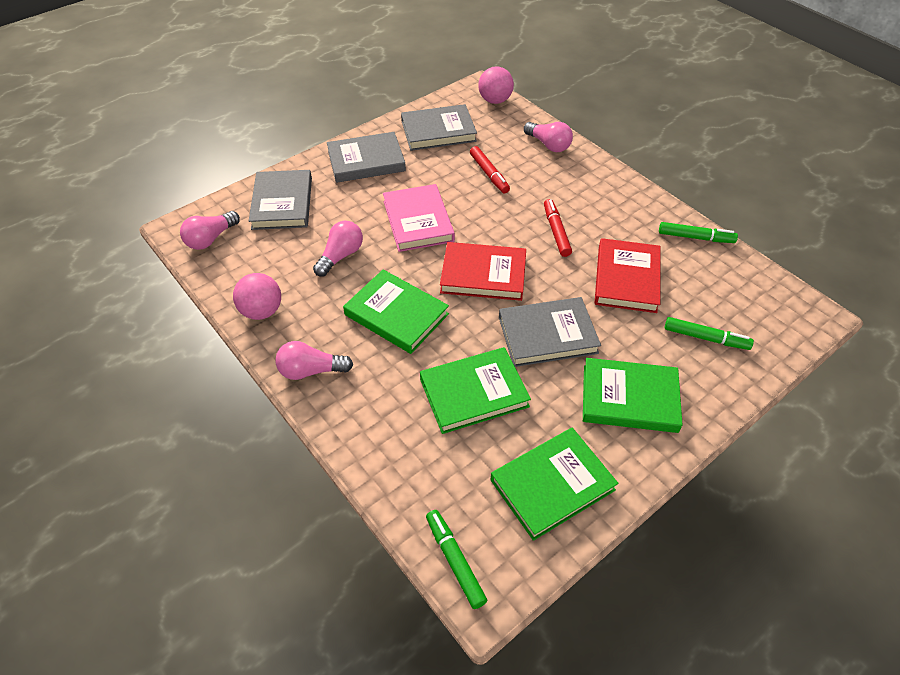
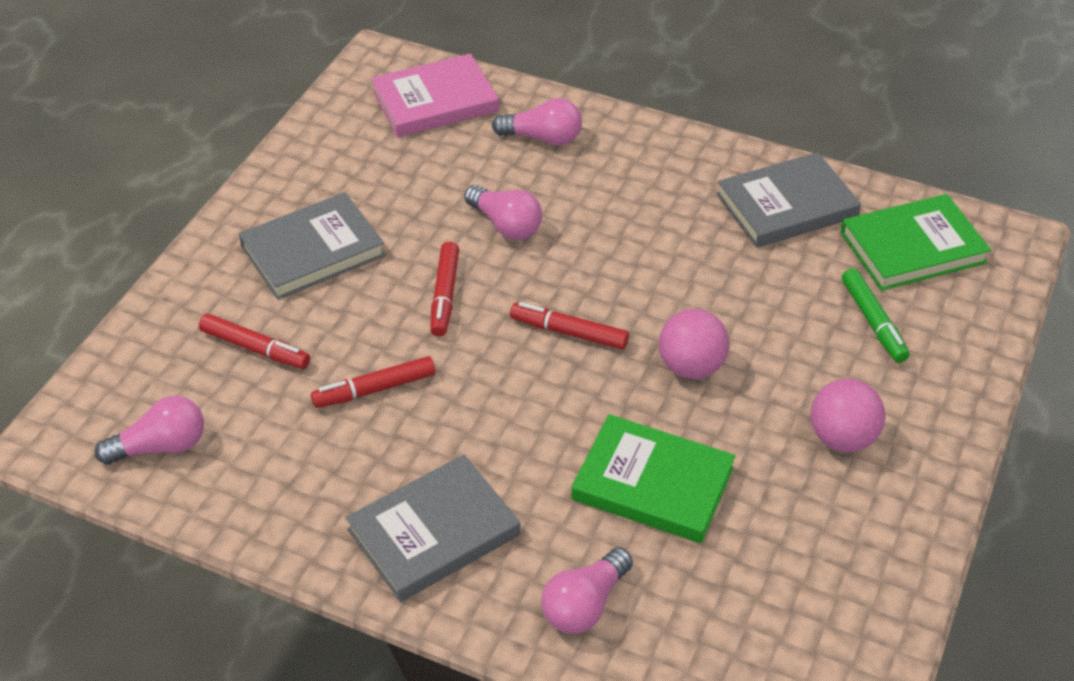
green book: 4 -> 2
green marker: 3 -> 1
grey book: 4 -> 3
red book: 2 -> 0
red marker: 2 -> 4

